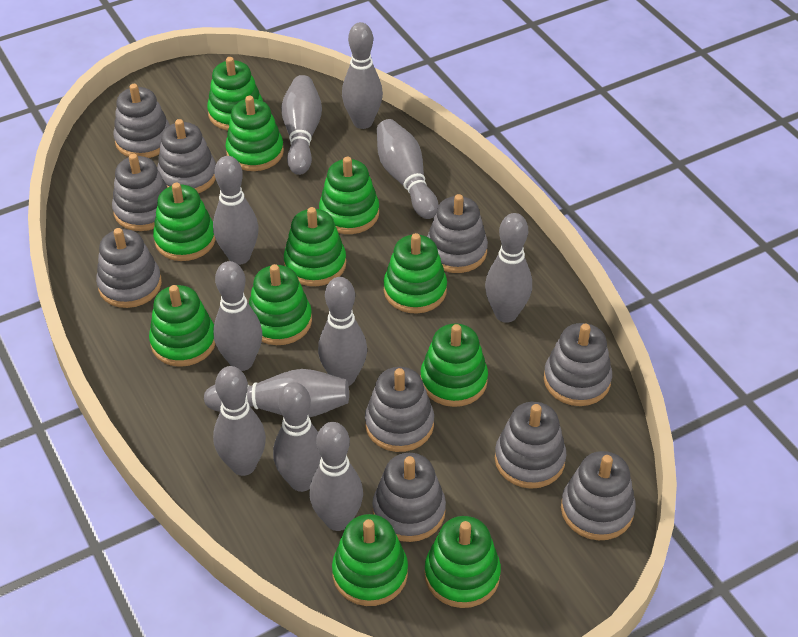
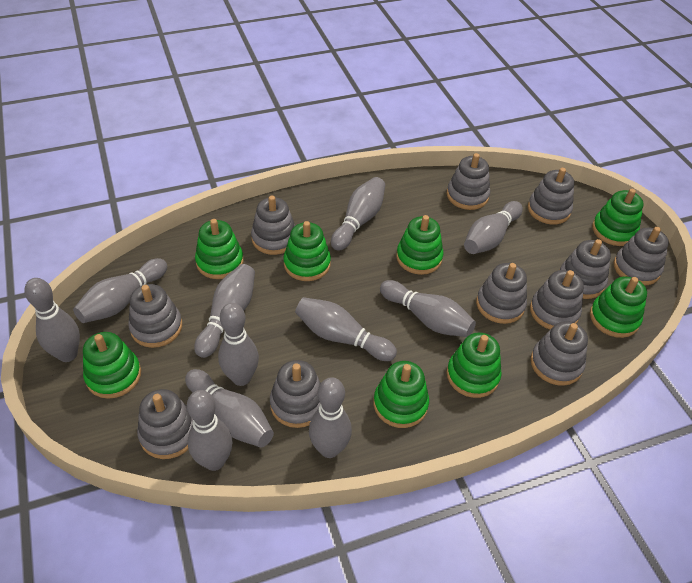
green stacking toy: 11 -> 8
grey stacking toy: 10 -> 11

